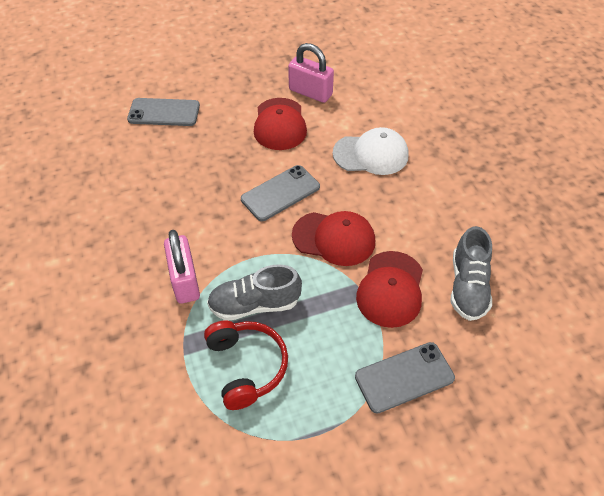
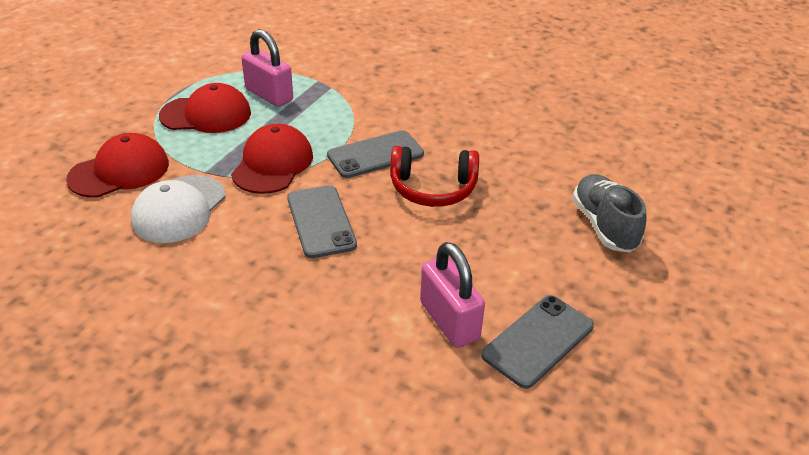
grey shoe: 2 -> 1

